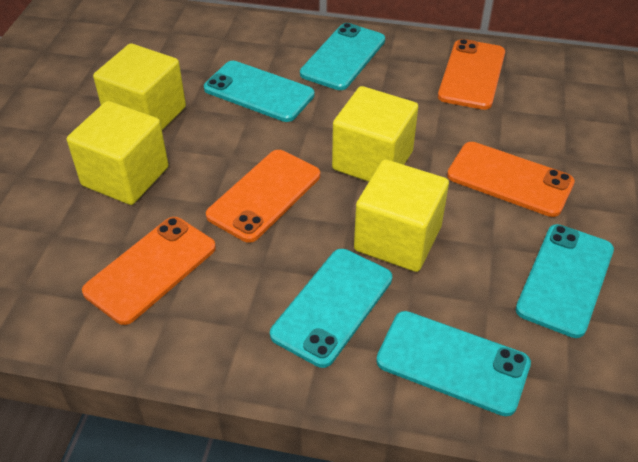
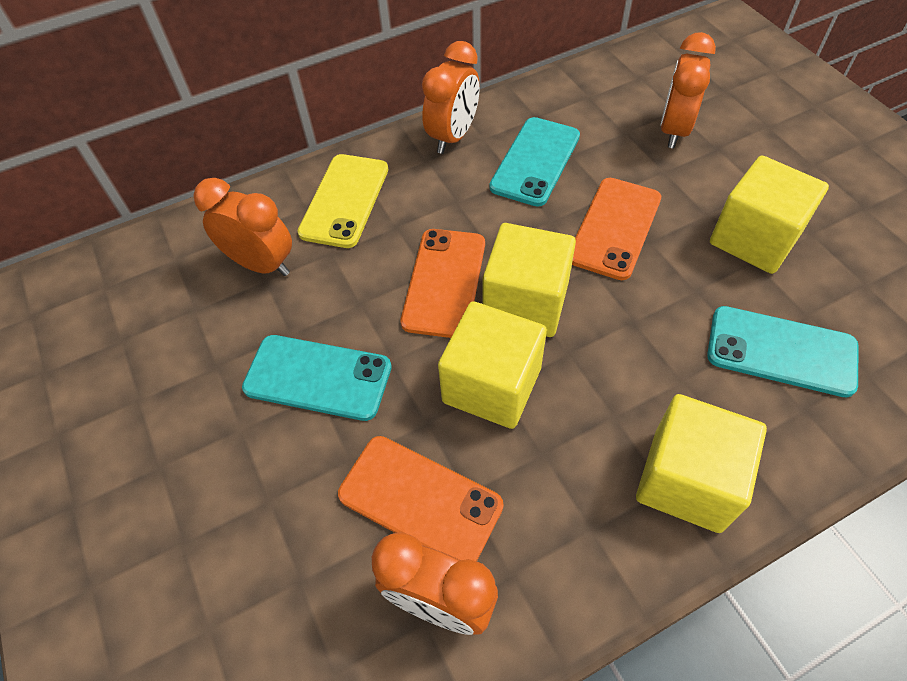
orange clock: 0 -> 4
orange phone: 4 -> 3
turquoise phone: 5 -> 3
yellow phone: 0 -> 1

